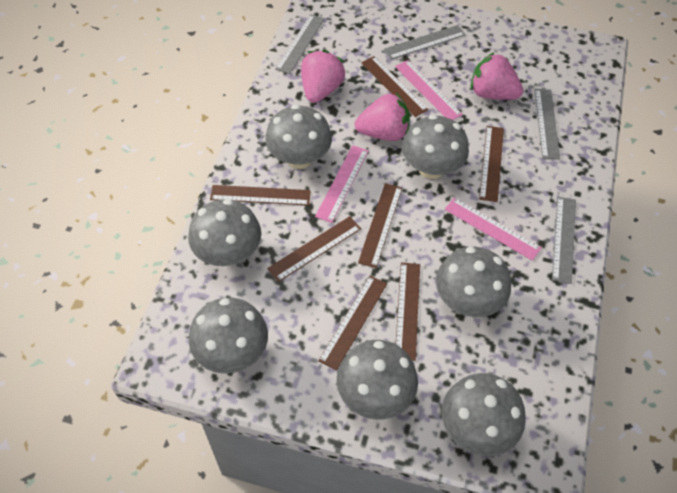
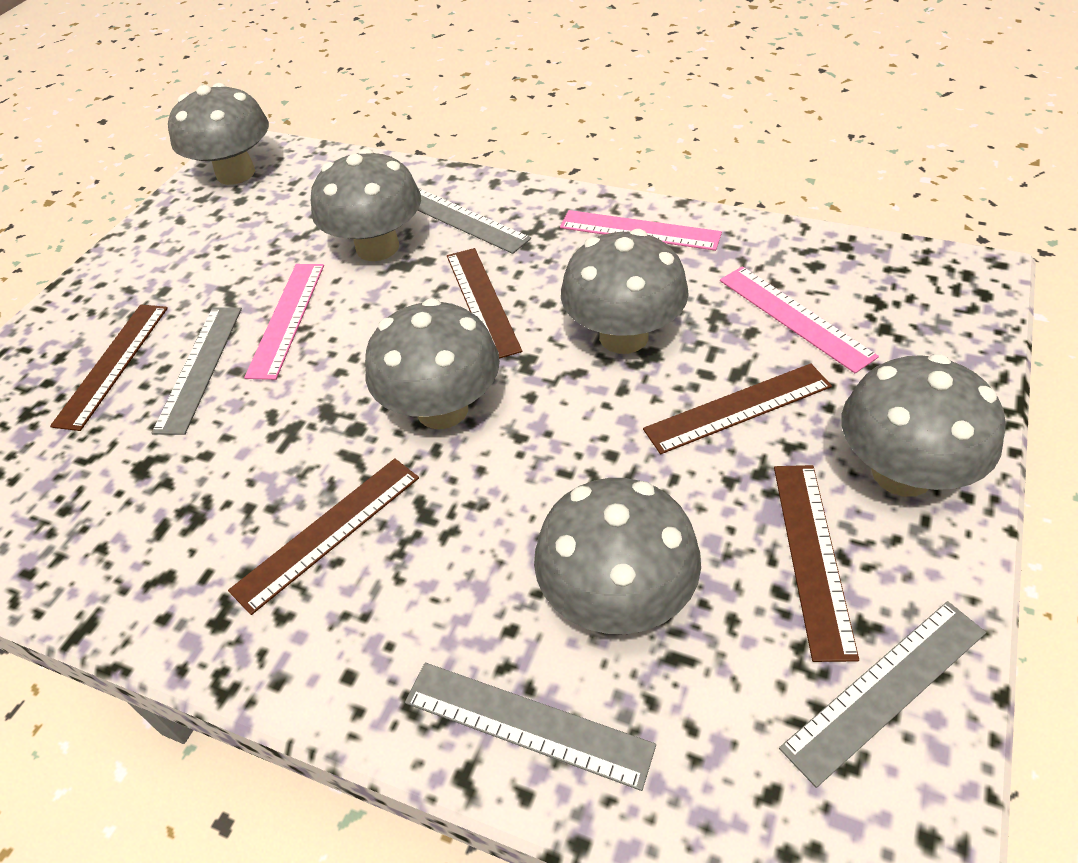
brown ruler: 7 -> 5
grey mushroom: 7 -> 6
pink strawberry: 3 -> 0

